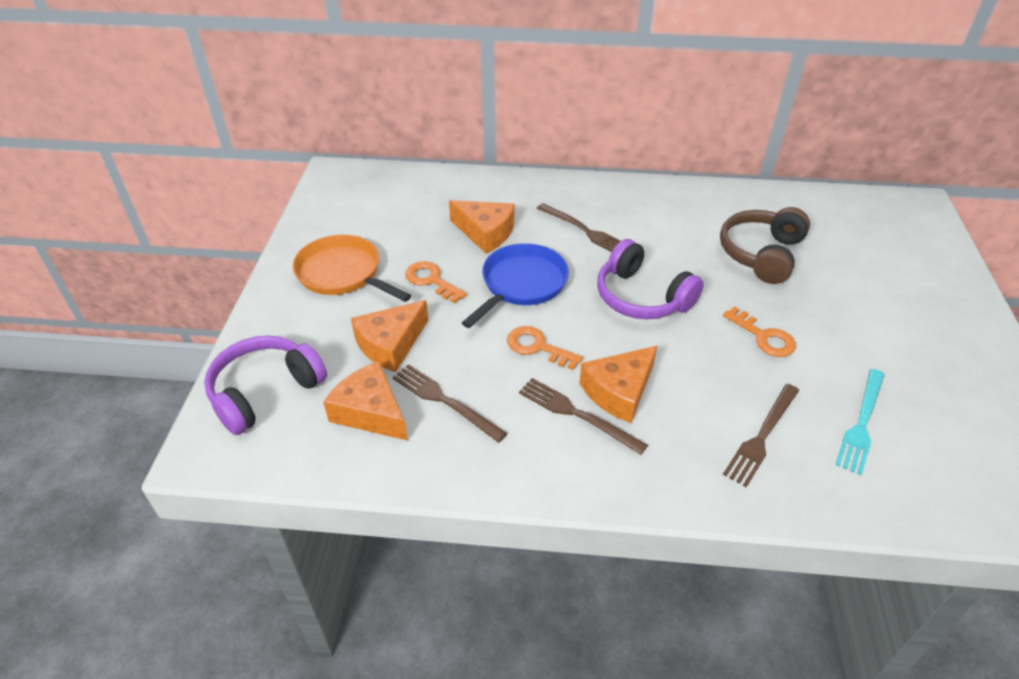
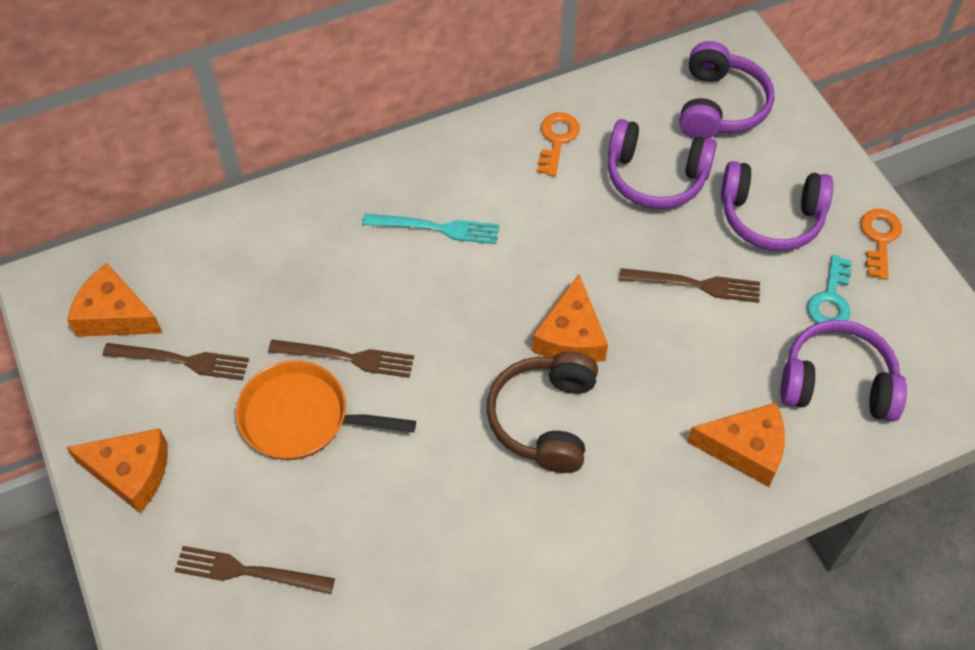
blue pan: 1 -> 0
orange key: 3 -> 2
purple headphones: 2 -> 4
turquoise key: 0 -> 1

